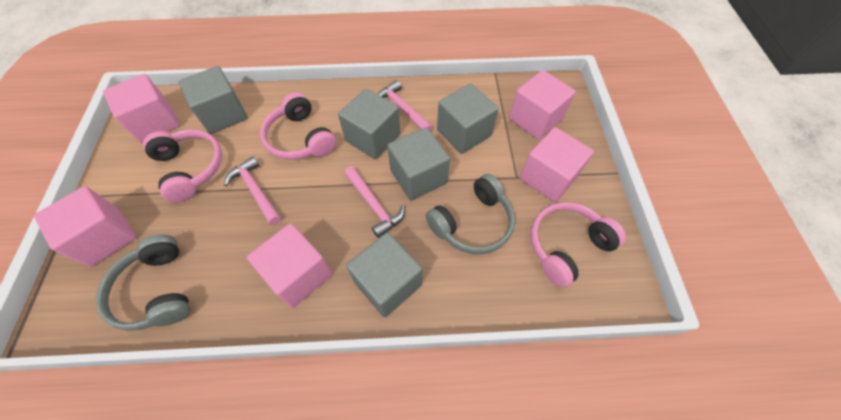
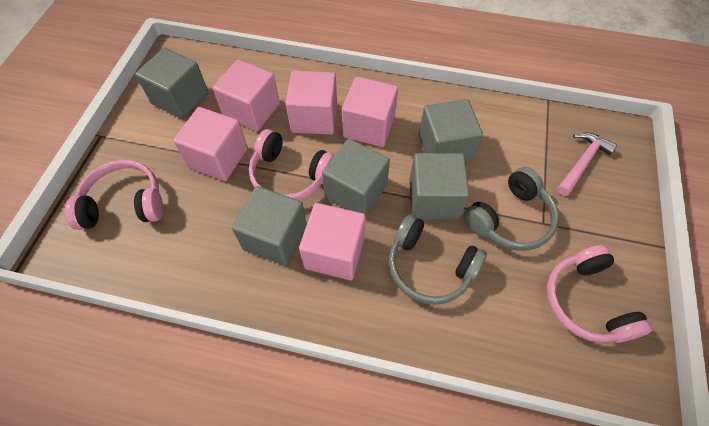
pink hammer: 3 -> 1

